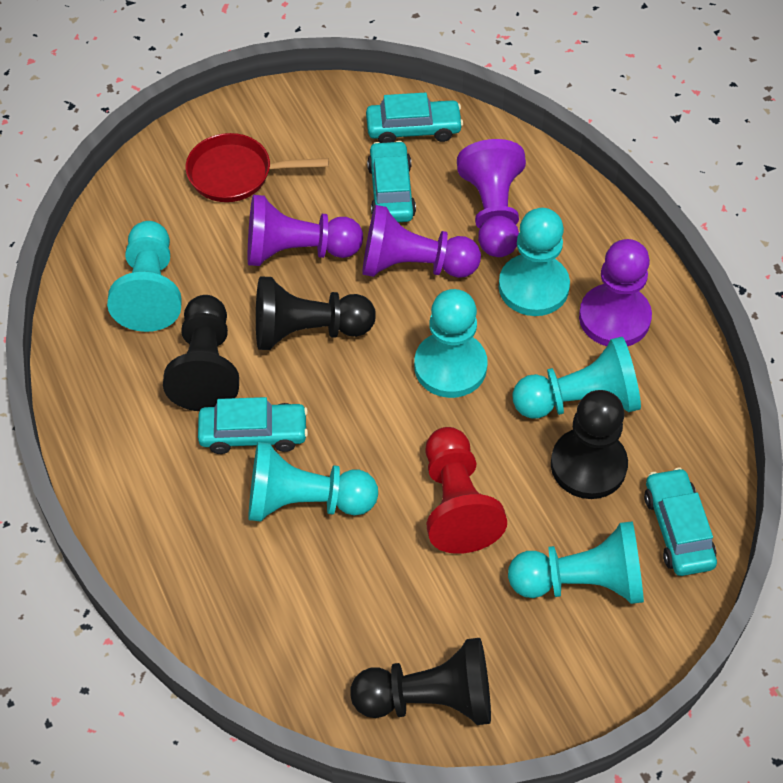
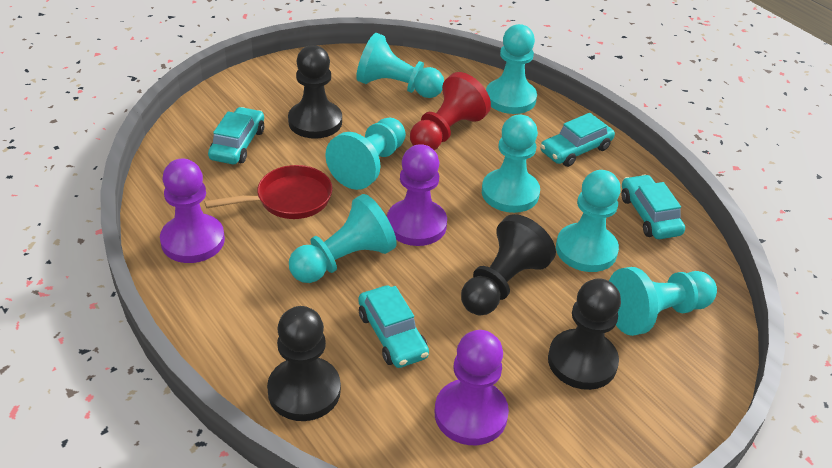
purple pawn: 4 -> 3
turquoise pawn: 6 -> 7

